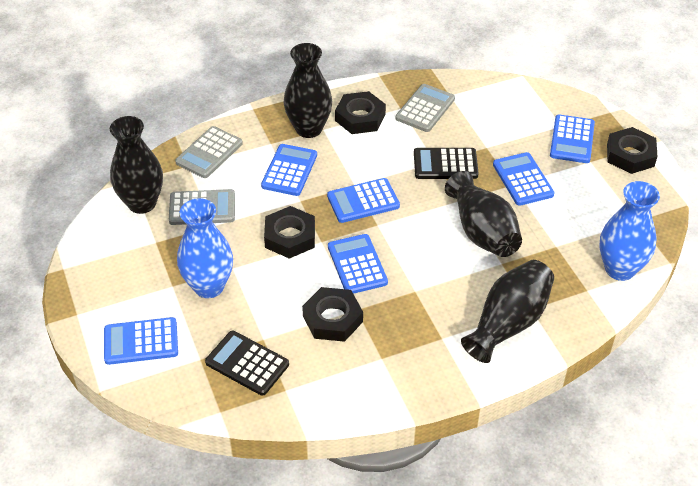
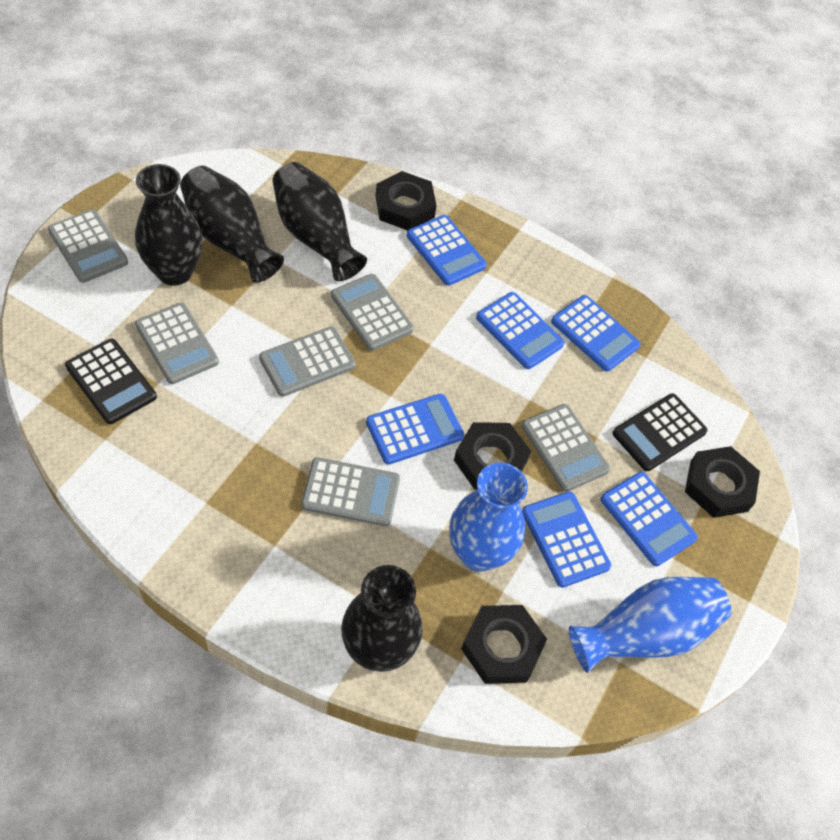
grey calculator: 3 -> 6

